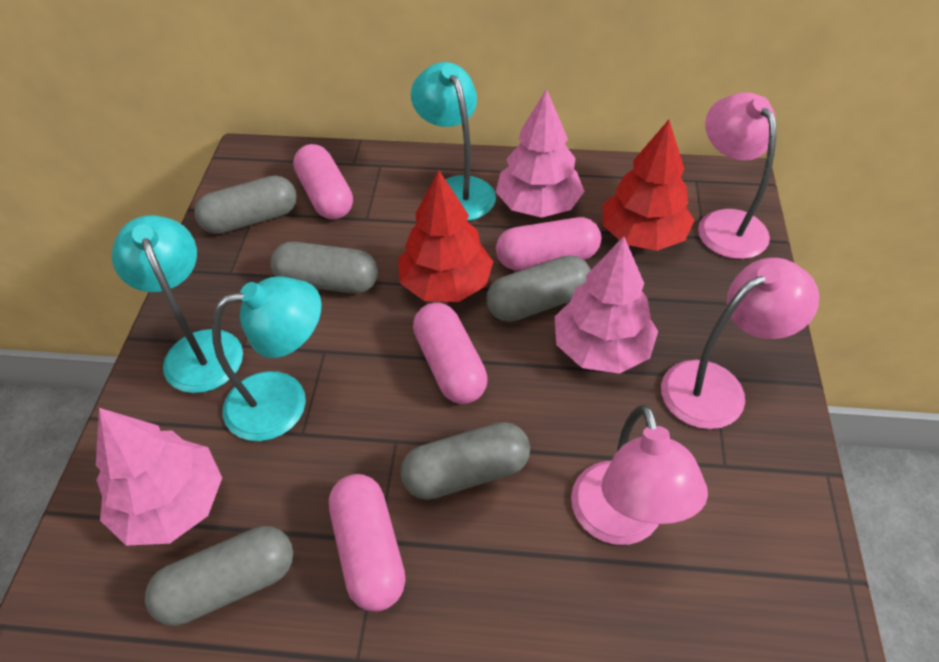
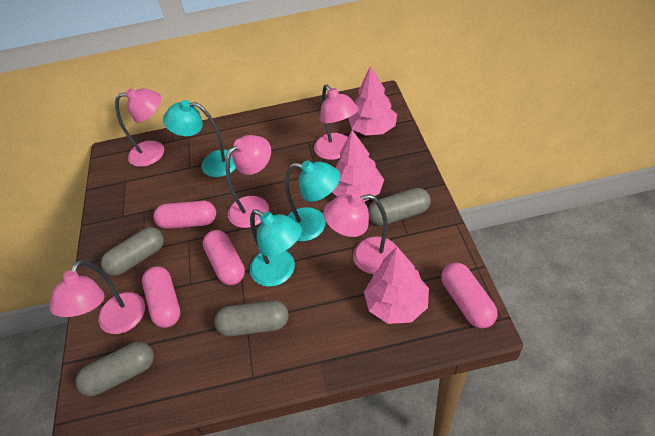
grey capsule: 5 -> 4
pink lamp: 3 -> 5
red tree: 2 -> 0

